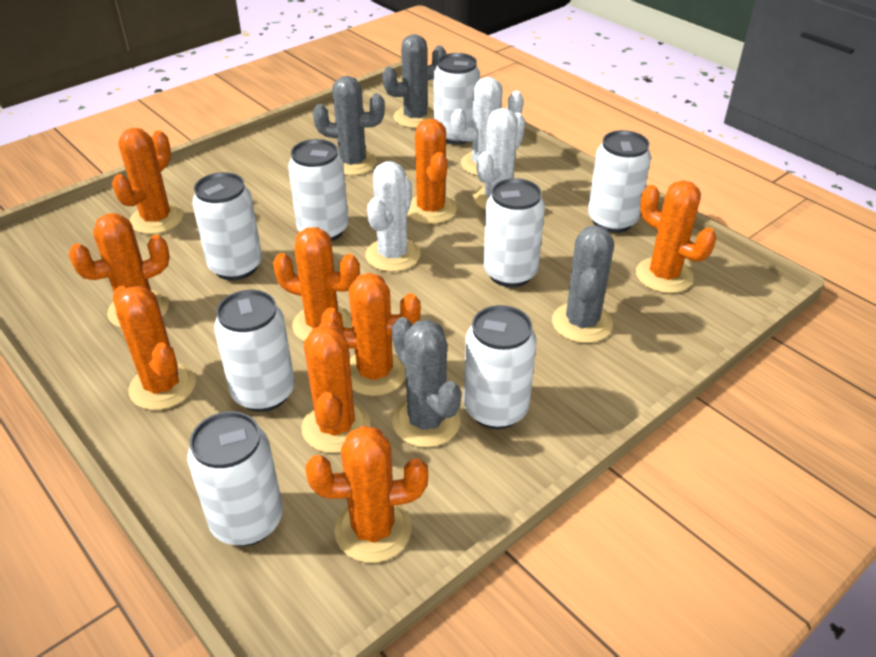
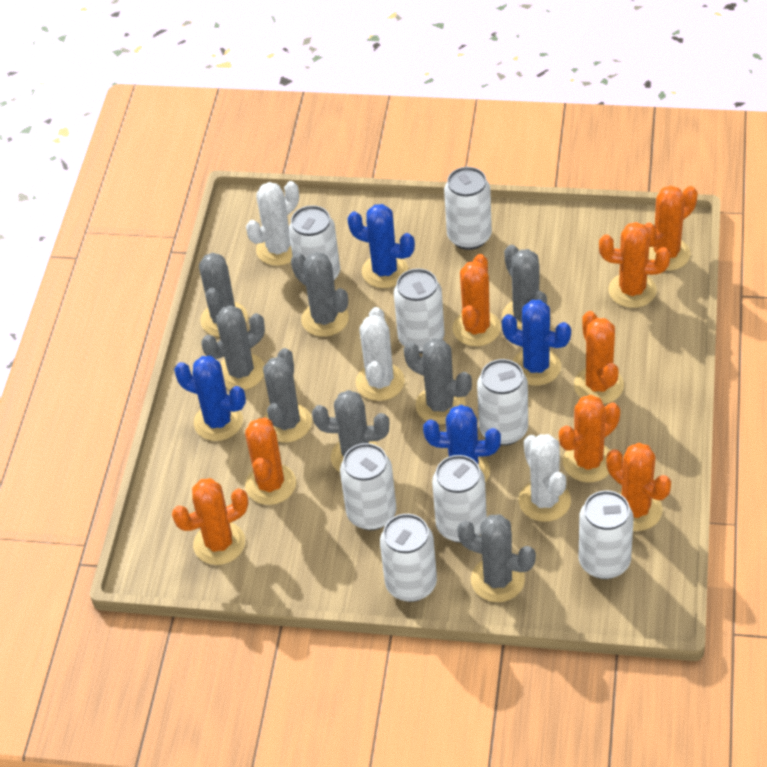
blue cactus: 0 -> 4
grey cactus: 4 -> 8
orange cactus: 9 -> 8

